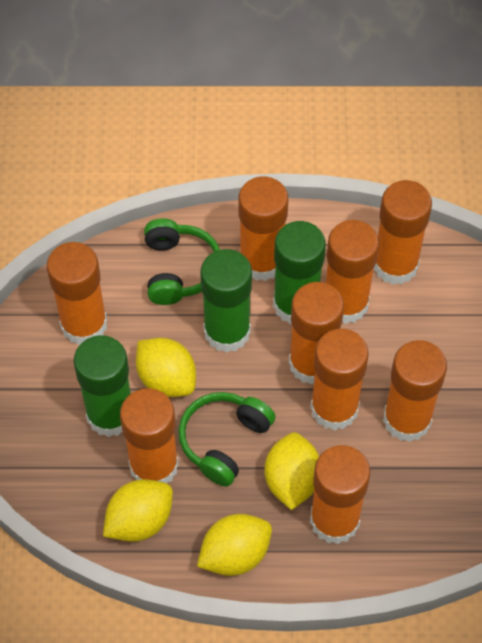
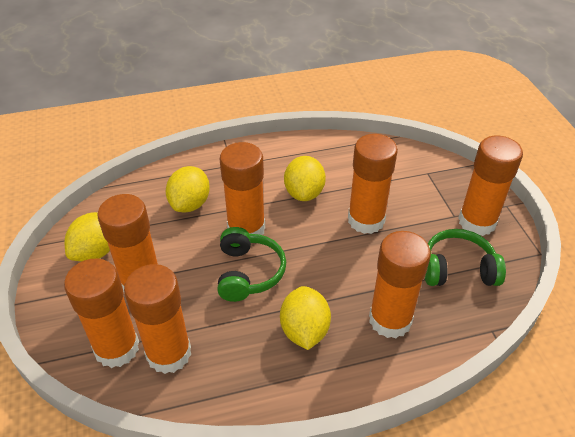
green glue stick: 3 -> 0
orange glue stick: 9 -> 7

